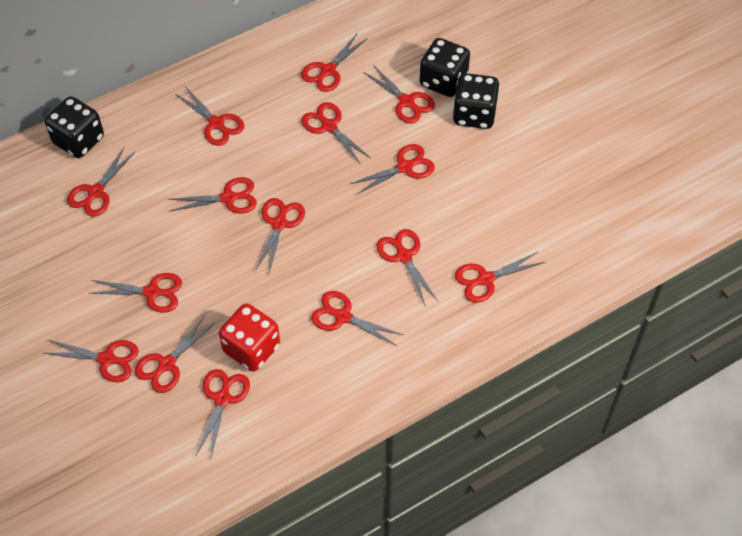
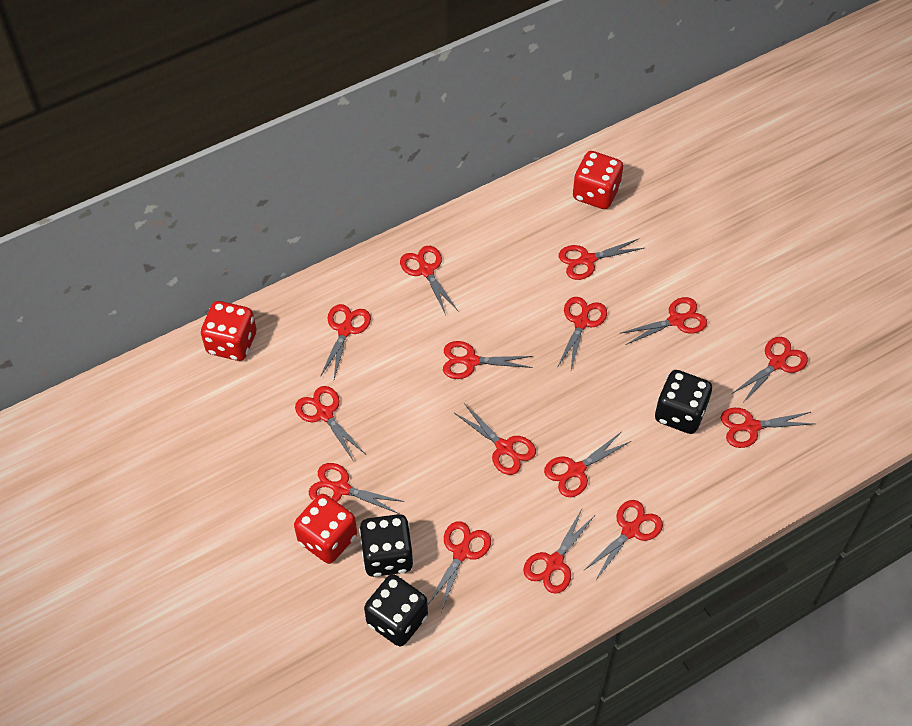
red dice: 1 -> 3

